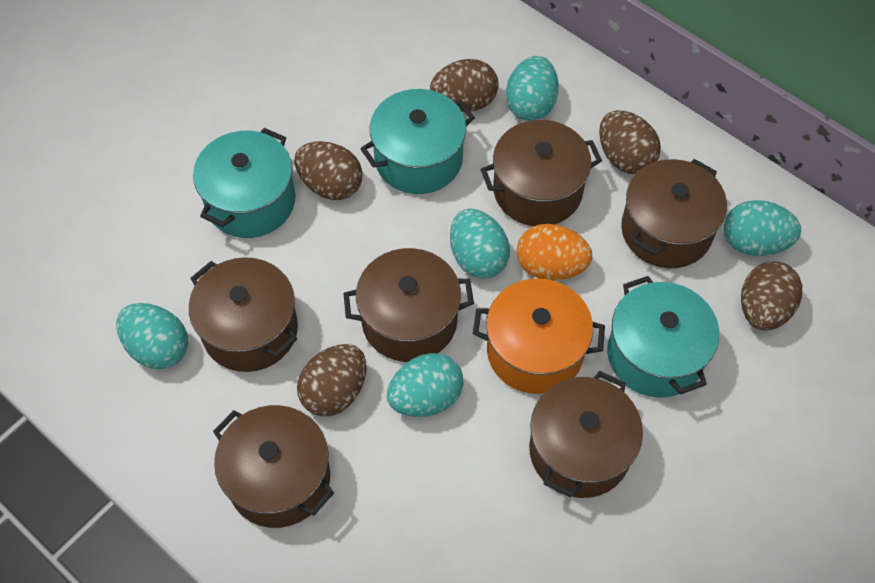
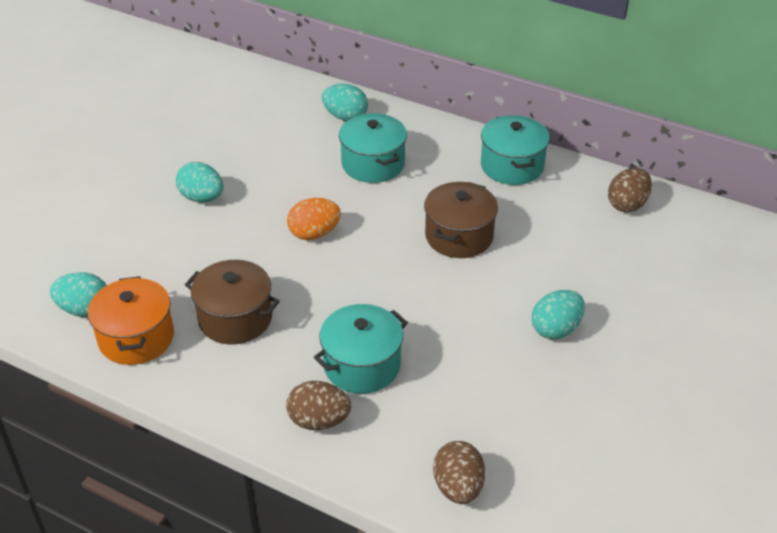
brown egg: 5 -> 3
brown pot: 6 -> 2
turquoise egg: 5 -> 4

